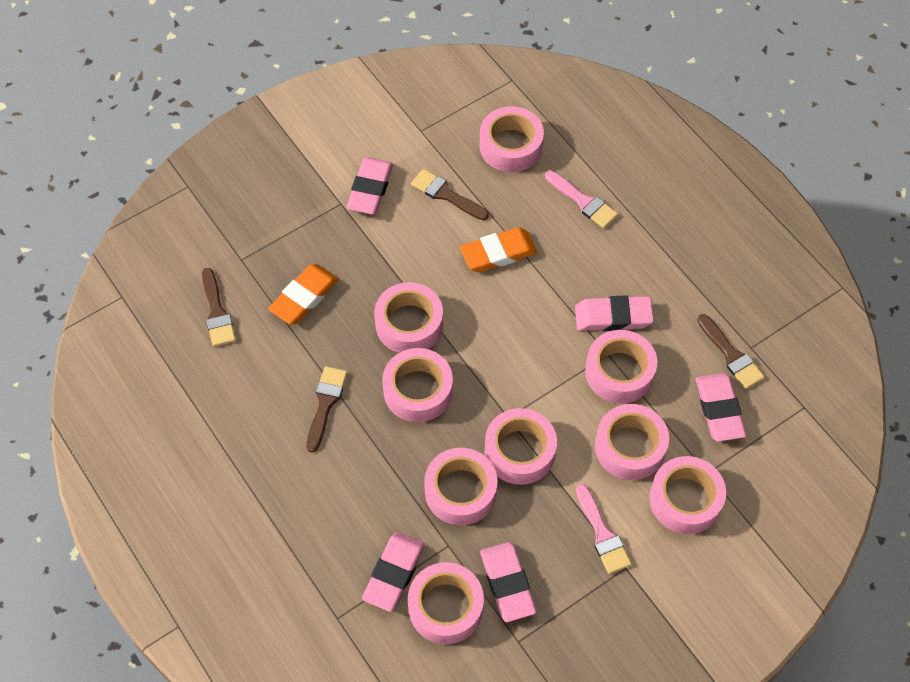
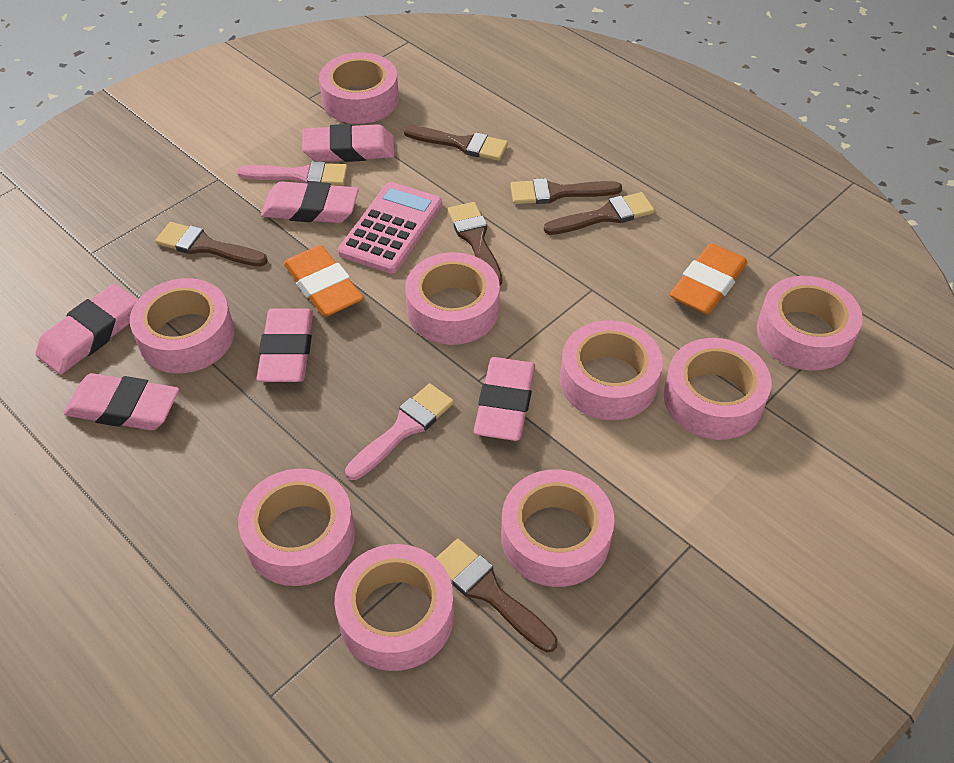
brown brush: 4 -> 6
pink calculator: 0 -> 1
pink eraser: 5 -> 6

